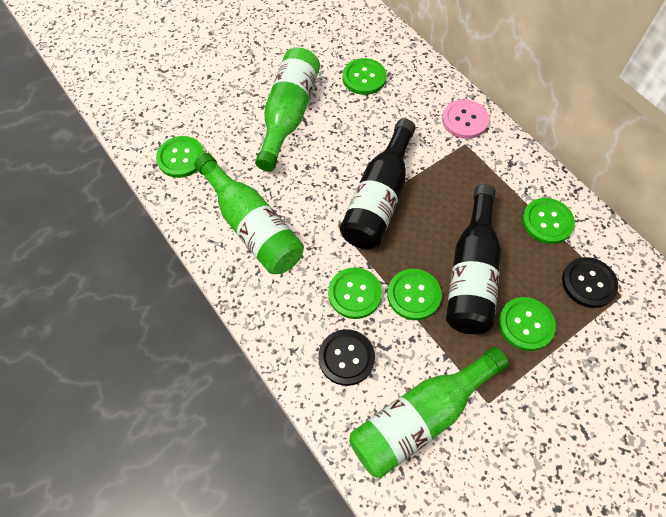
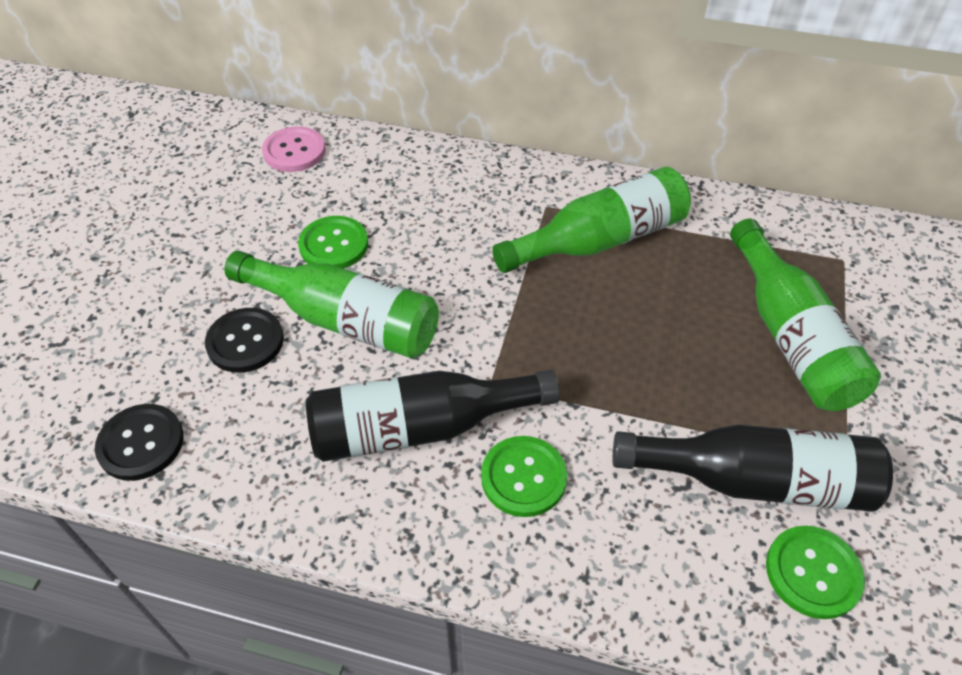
green button: 6 -> 3

